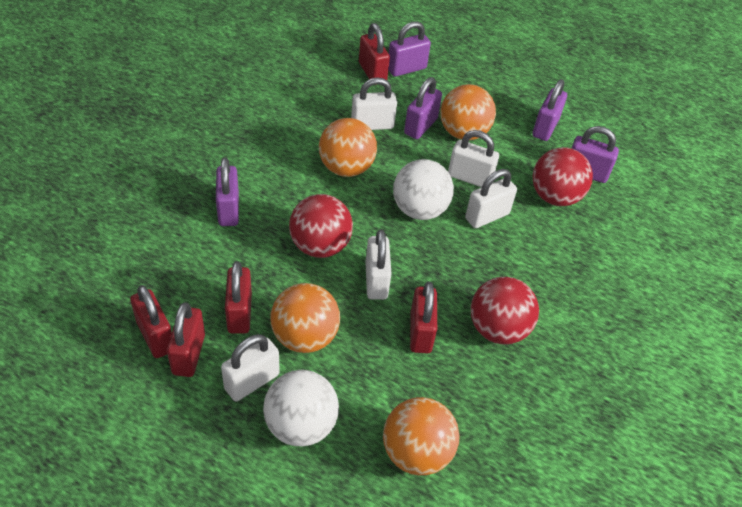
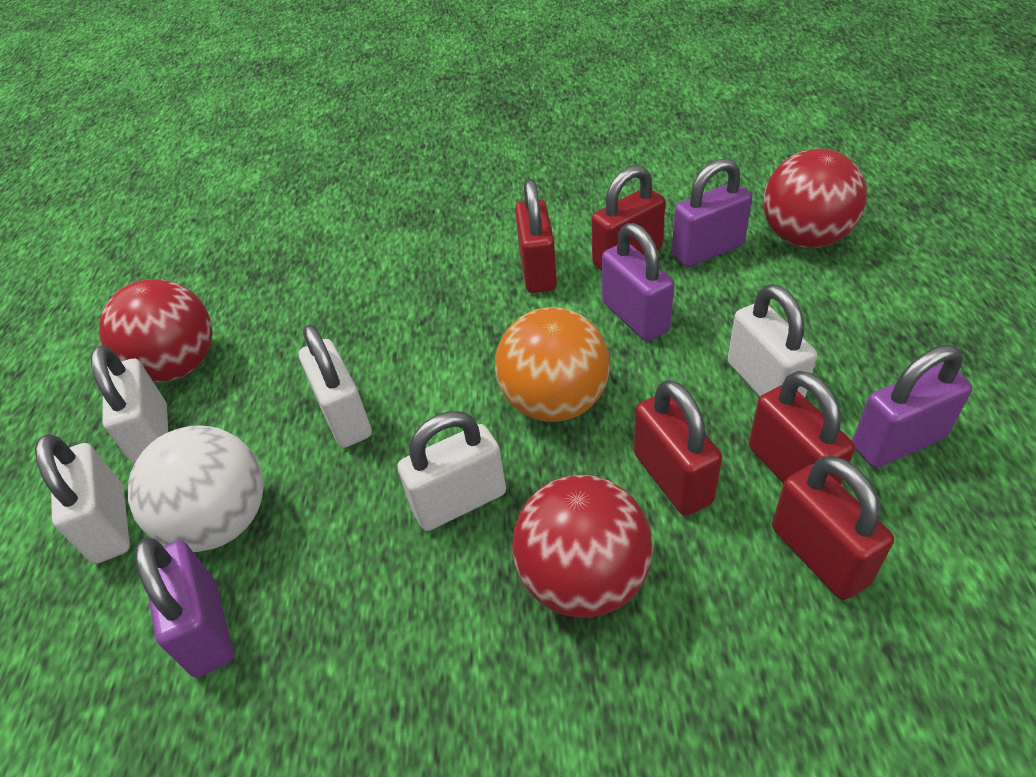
orange ball: 4 -> 1
purple padlock: 5 -> 4
white ball: 2 -> 1

